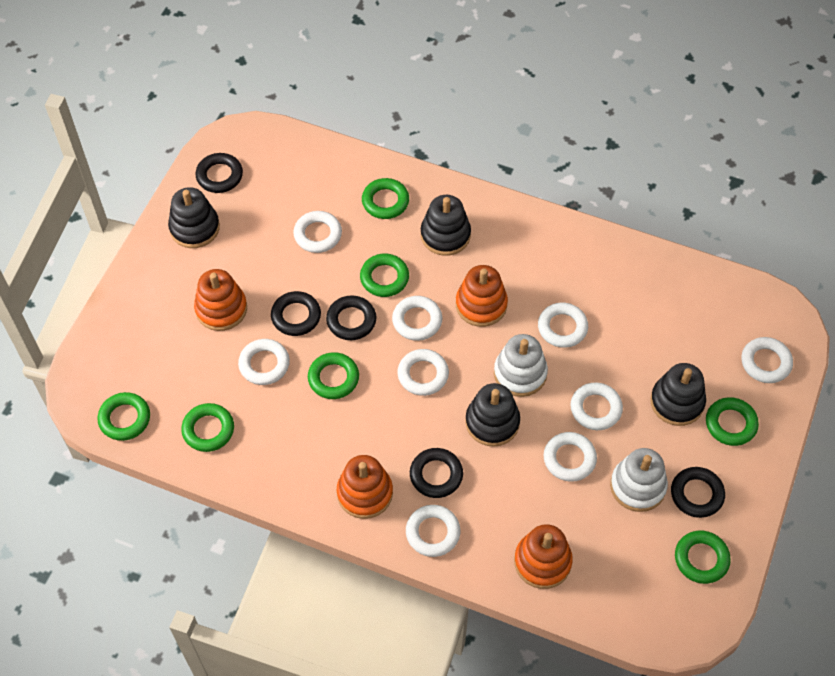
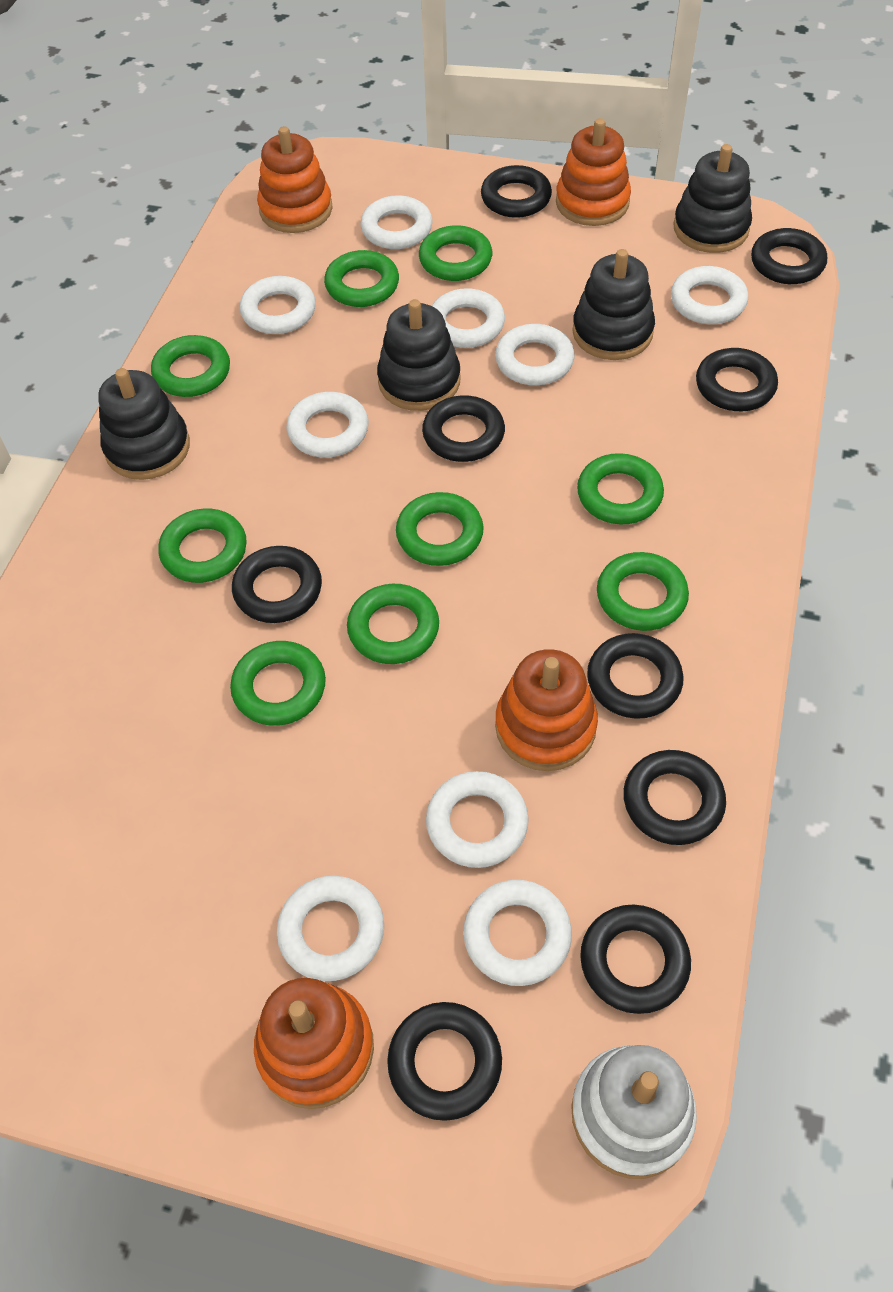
black ring: 5 -> 9
green ring: 7 -> 9
white stacking toy: 2 -> 1

